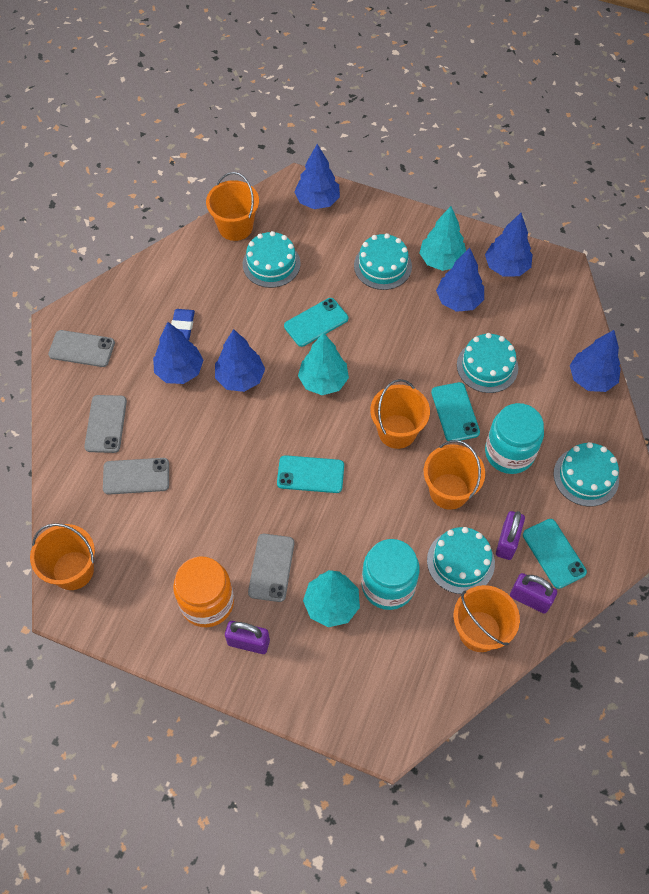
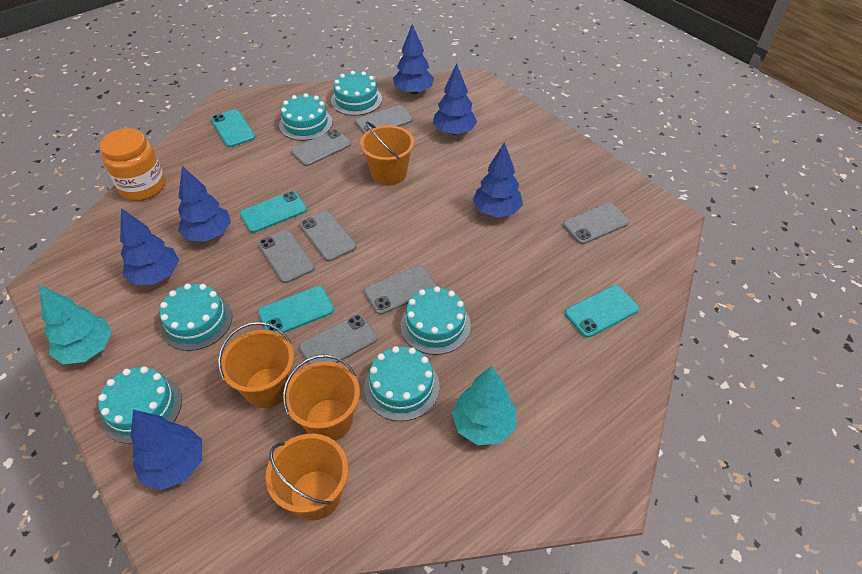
blue eraser: 1 -> 0
grey phone: 4 -> 7
orange bucket: 5 -> 4
purple padlock: 3 -> 0
turquoise cake: 5 -> 6
turquoise jar: 2 -> 0
turquoise tree: 3 -> 2

